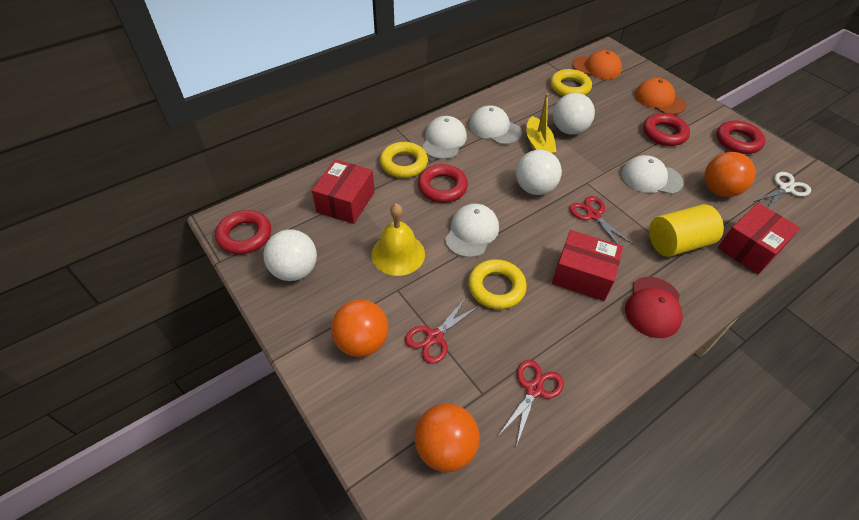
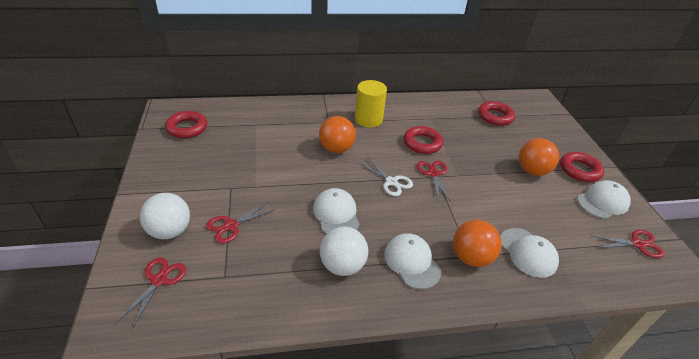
orange cap: 2 -> 0
red box: 3 -> 0
red cap: 1 -> 0
red scissors: 3 -> 4
white ball: 3 -> 2
yellow bell: 1 -> 0
yellow boat: 1 -> 0
yellow ring: 3 -> 0

